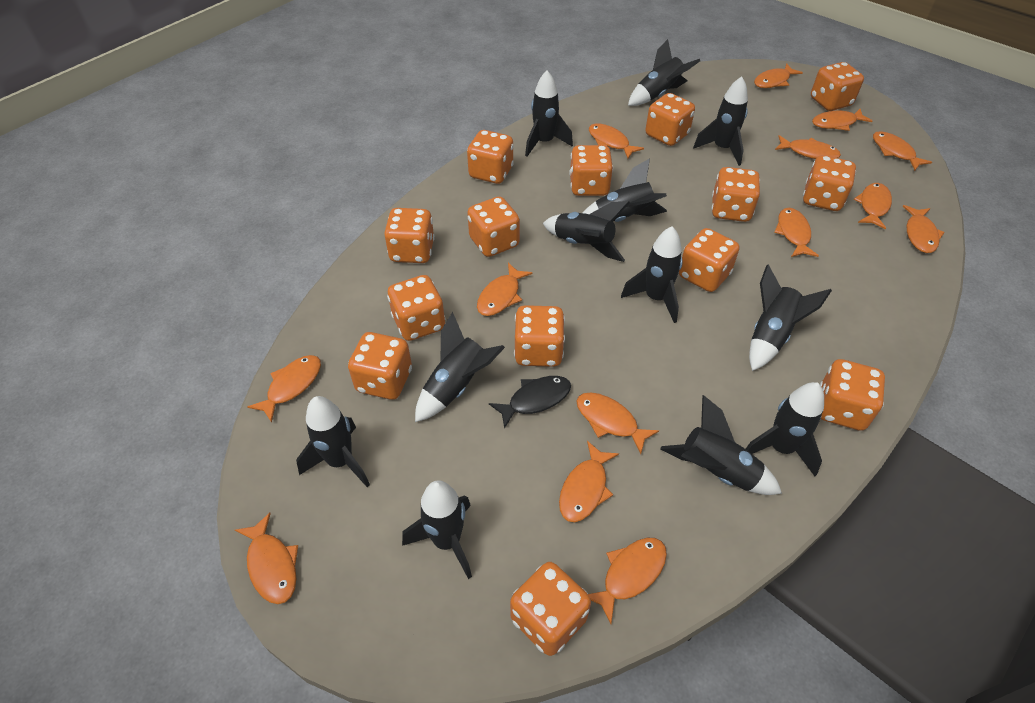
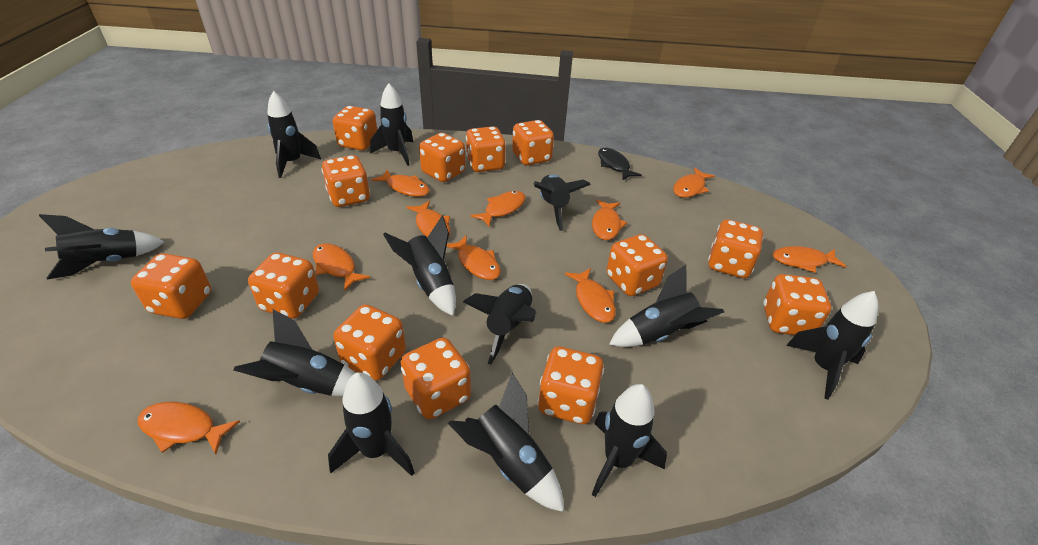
orange dice: 14 -> 13
orange fish: 14 -> 10

